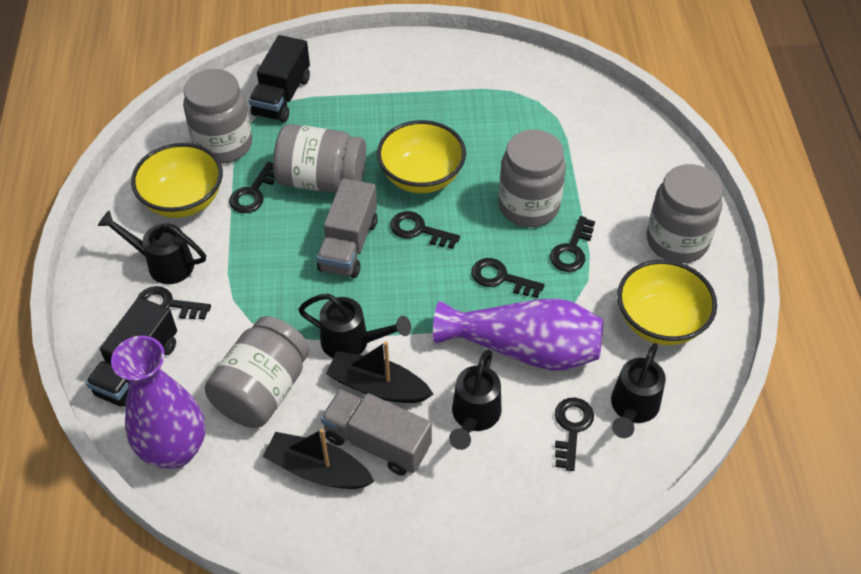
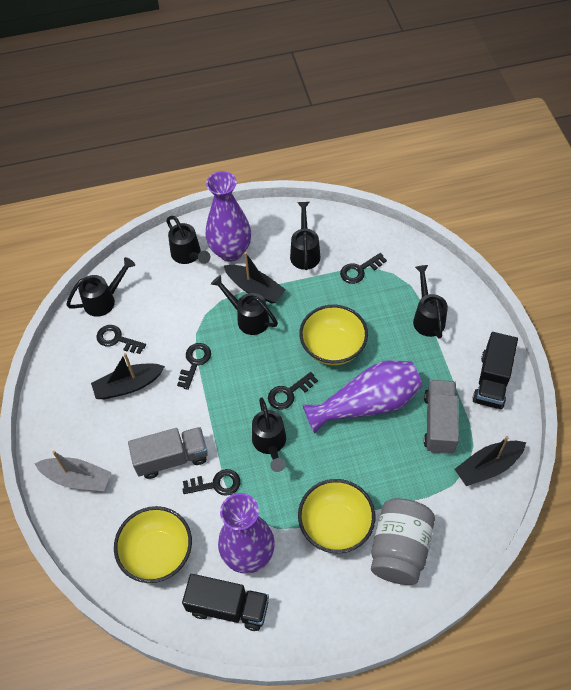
black boat: 2 -> 3
black key: 6 -> 5
black watering can: 4 -> 6
grey boat: 0 -> 1
grey jar: 5 -> 1
purple vase: 2 -> 3

